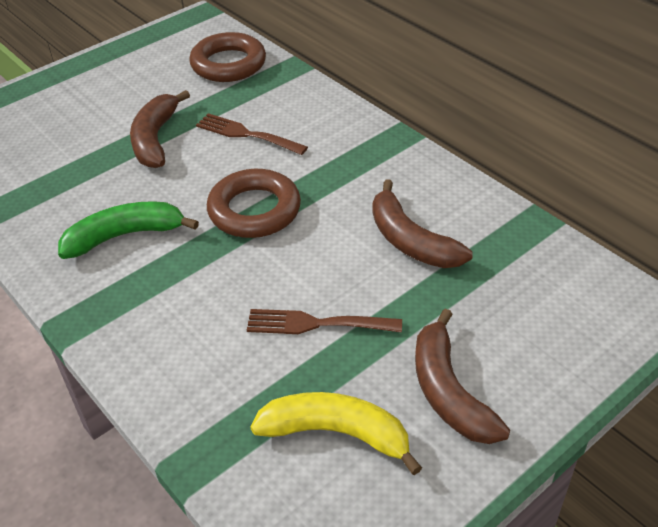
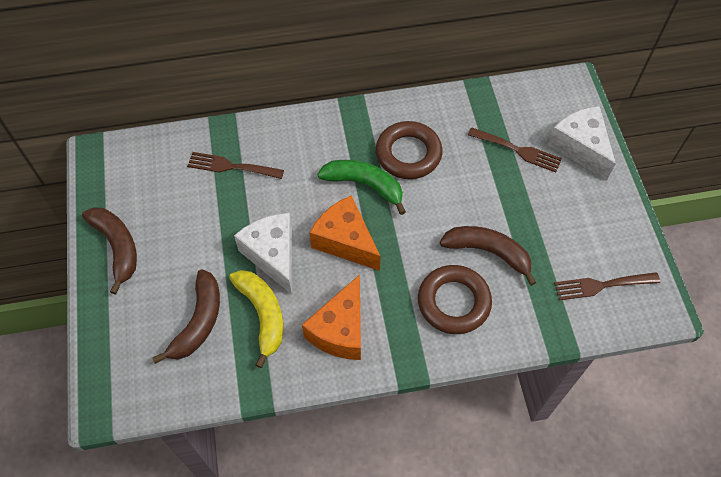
brown fork: 2 -> 3
orange cheese: 0 -> 2
white cheese: 0 -> 2

